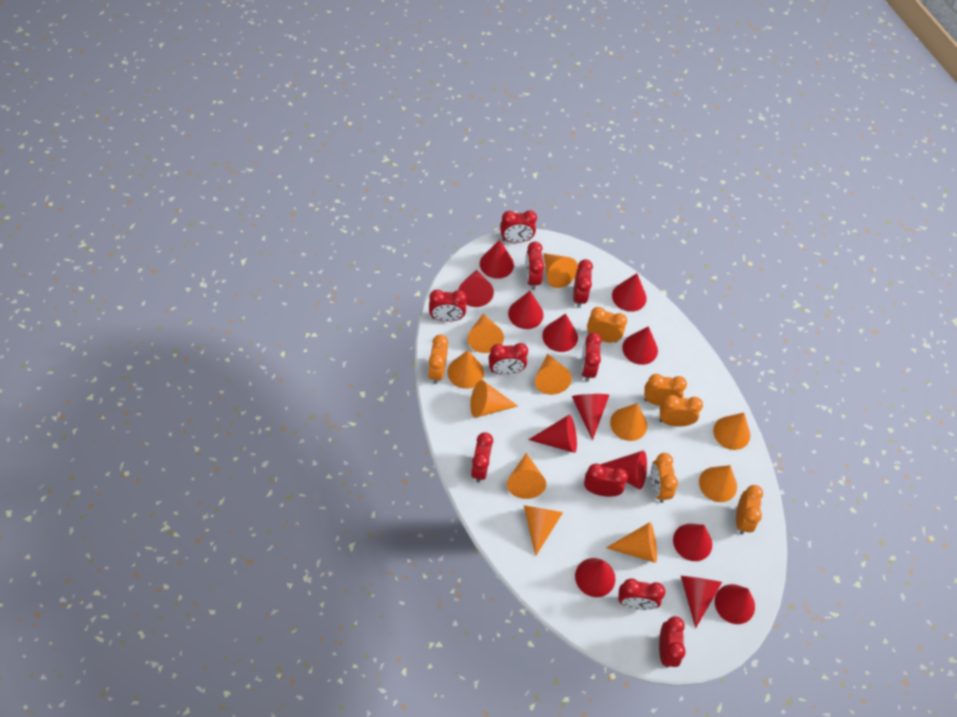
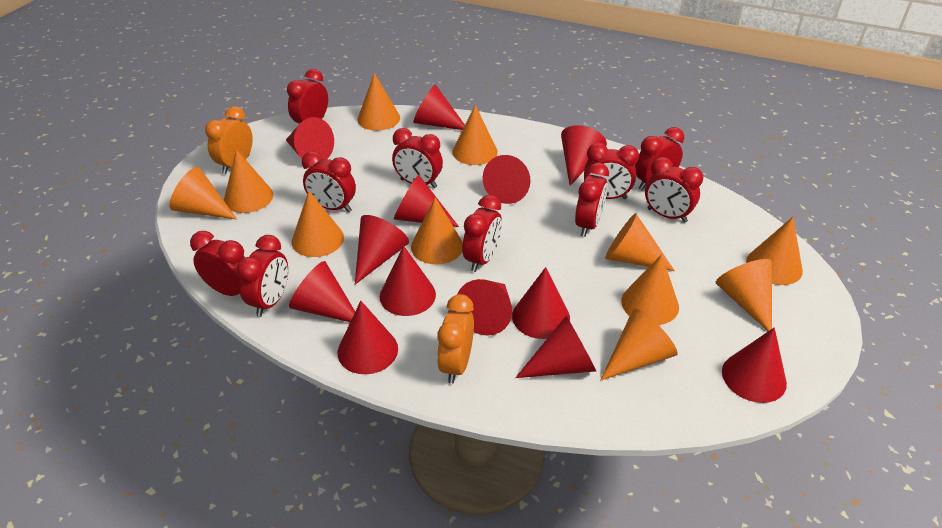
orange clock: 6 -> 2

